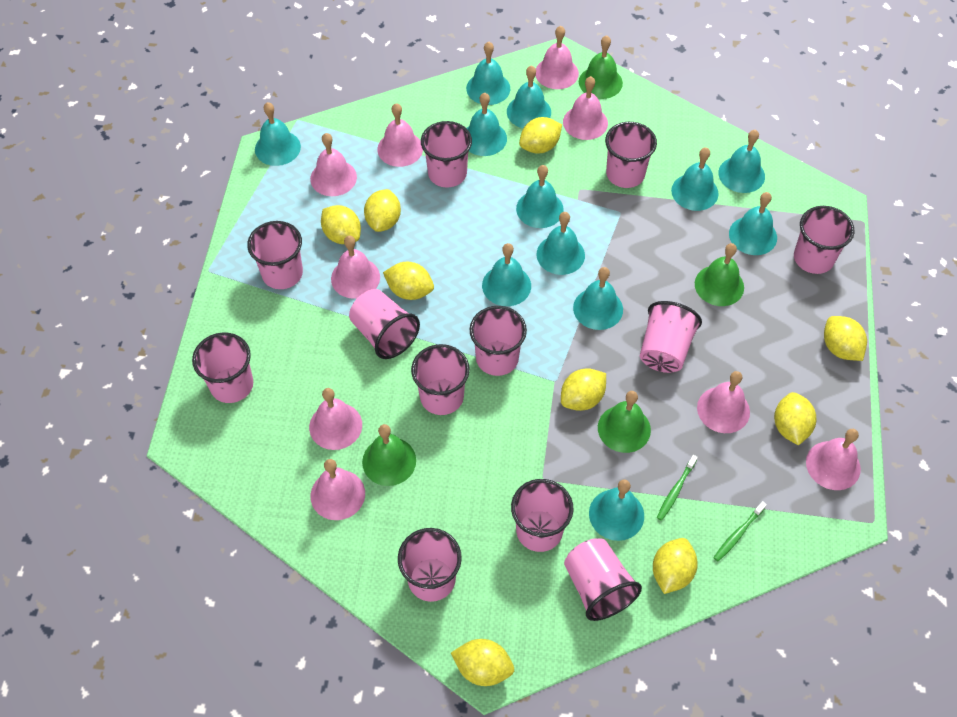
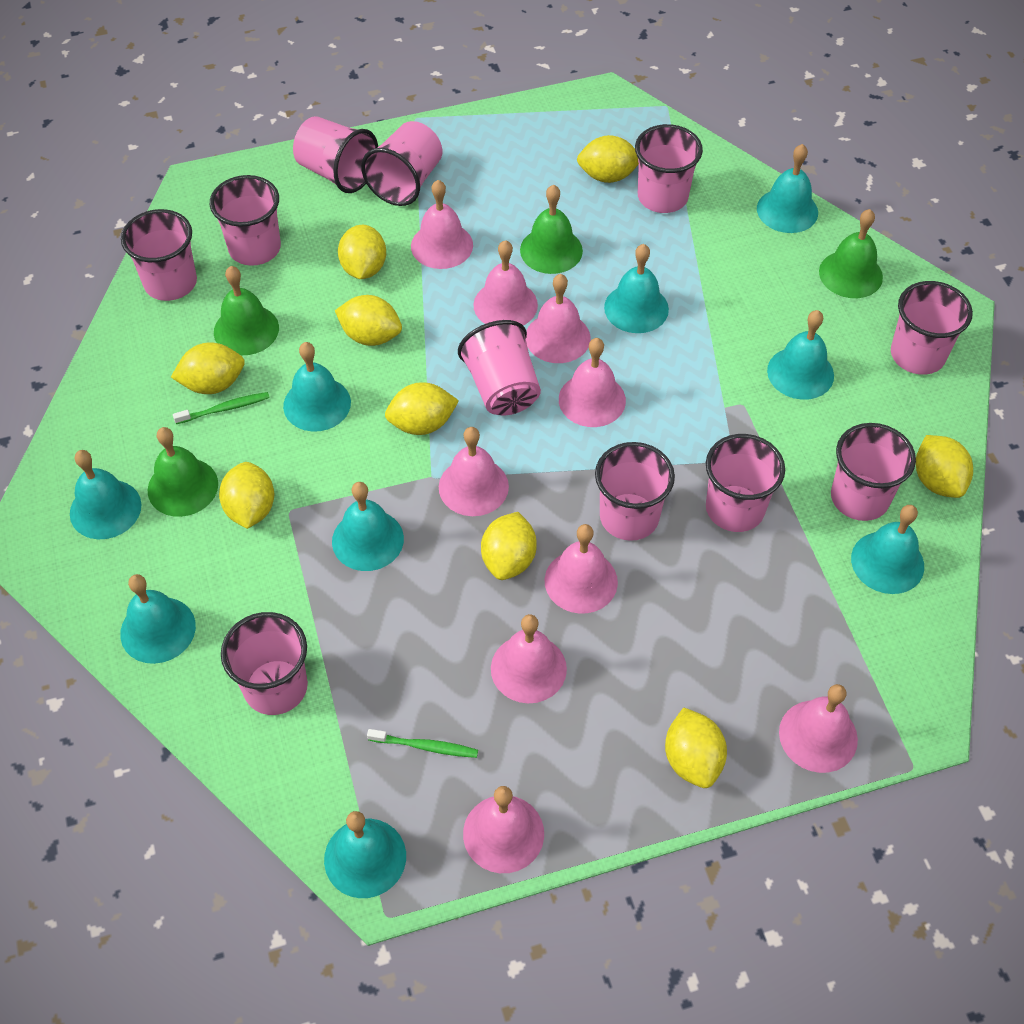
pink cup: 12 -> 11
turquoise bell: 12 -> 9

